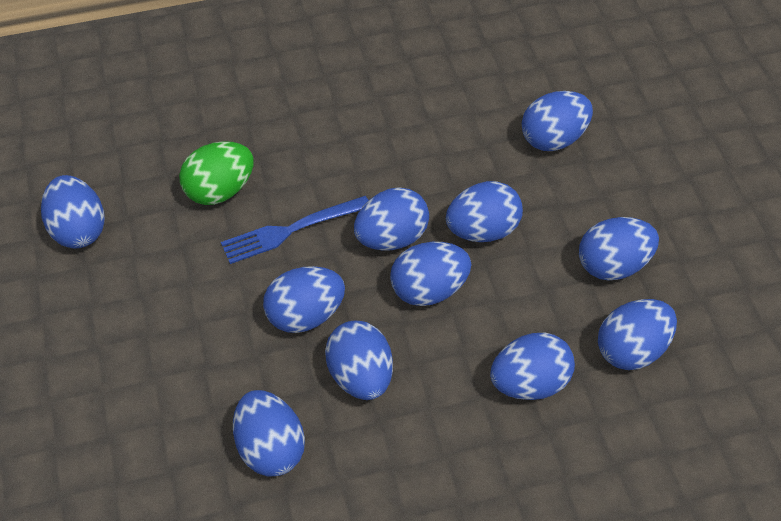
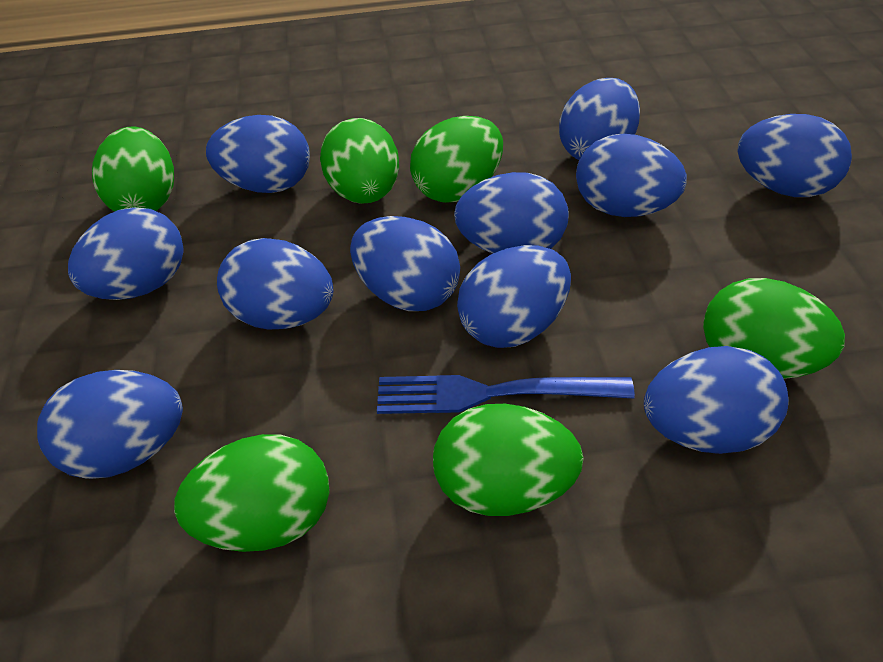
green egg: 1 -> 6

